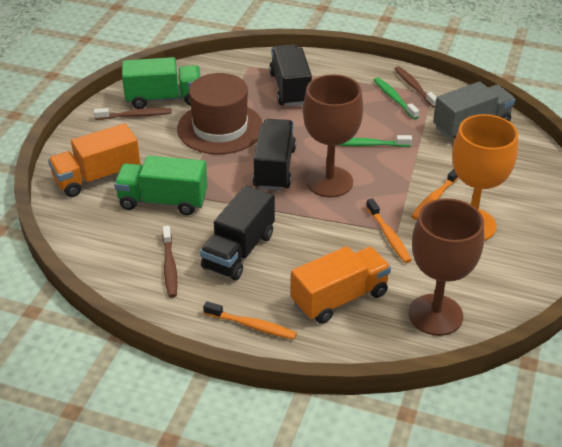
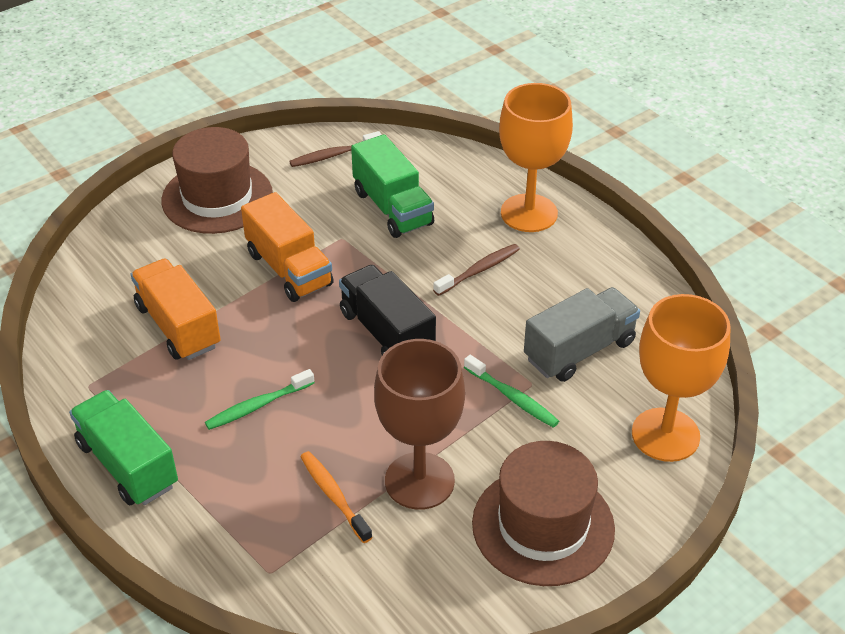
black truck: 3 -> 1
brown goblet: 2 -> 1
brown hat: 1 -> 2
brown toothbrush: 3 -> 2
orange goblet: 1 -> 2
orange toothbrush: 3 -> 1

